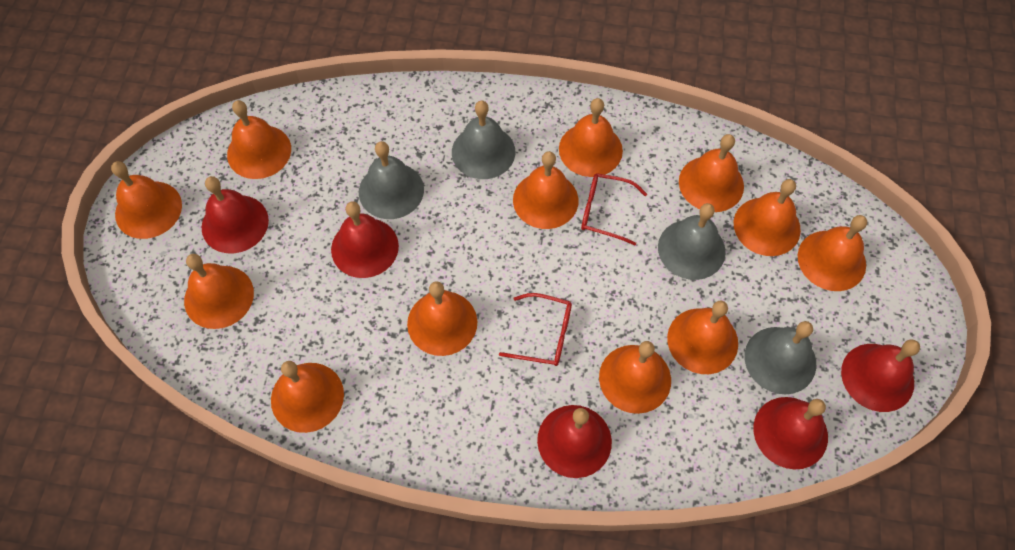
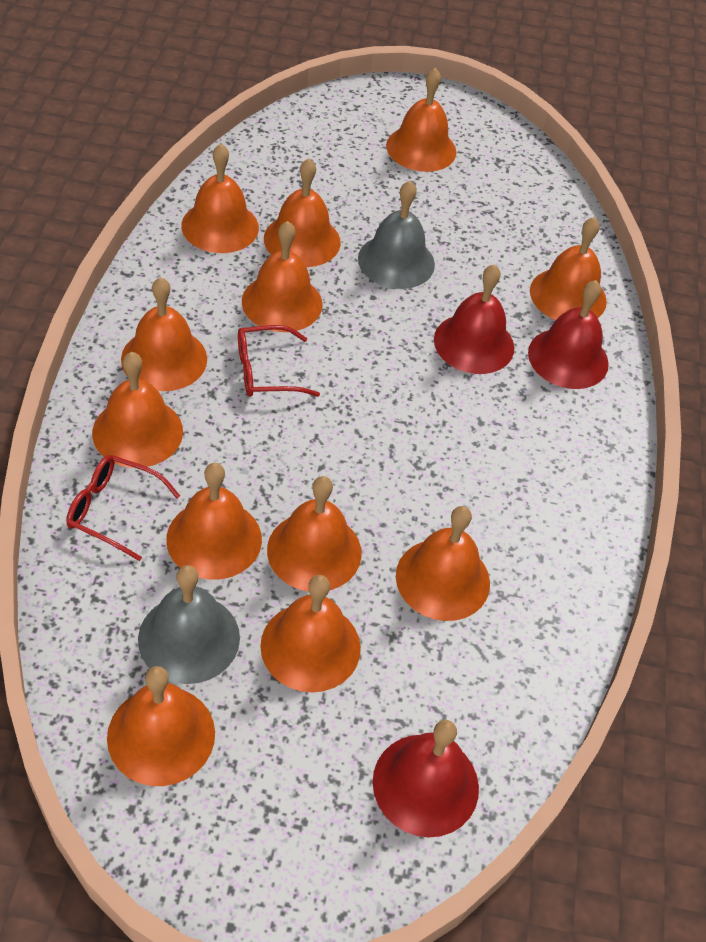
grey bell: 4 -> 2
red bell: 5 -> 3

